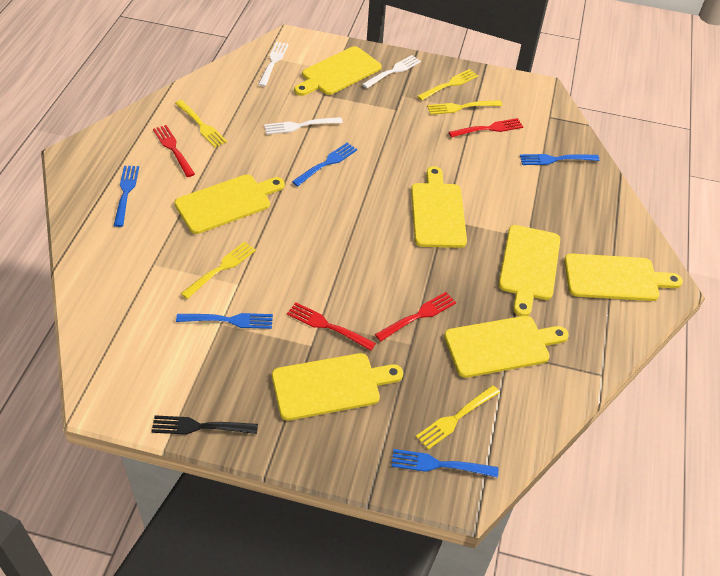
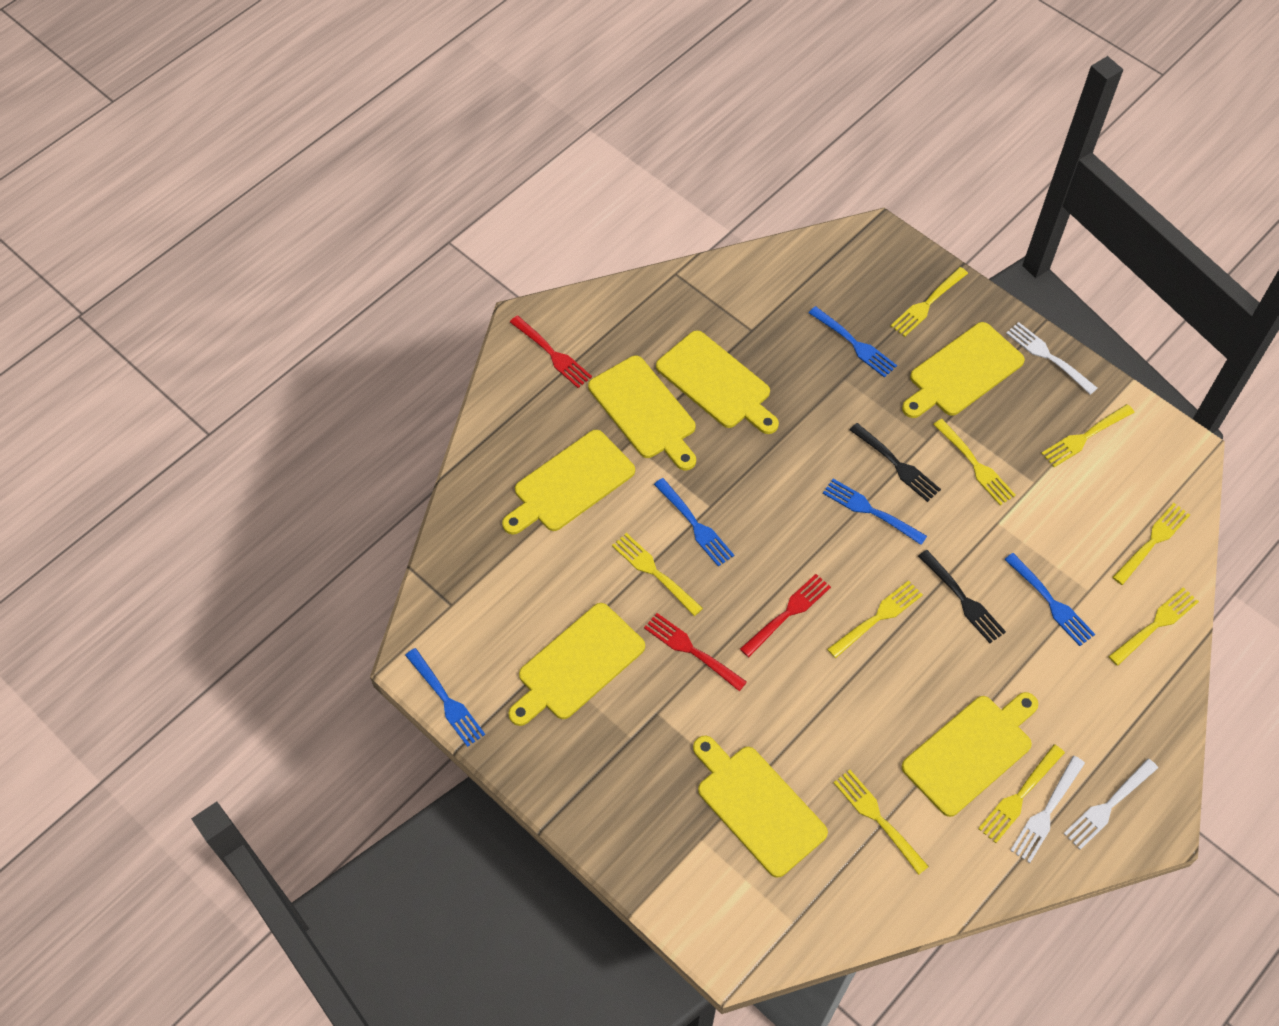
black fork: 1 -> 2
red fork: 4 -> 3
yellow fork: 5 -> 9

